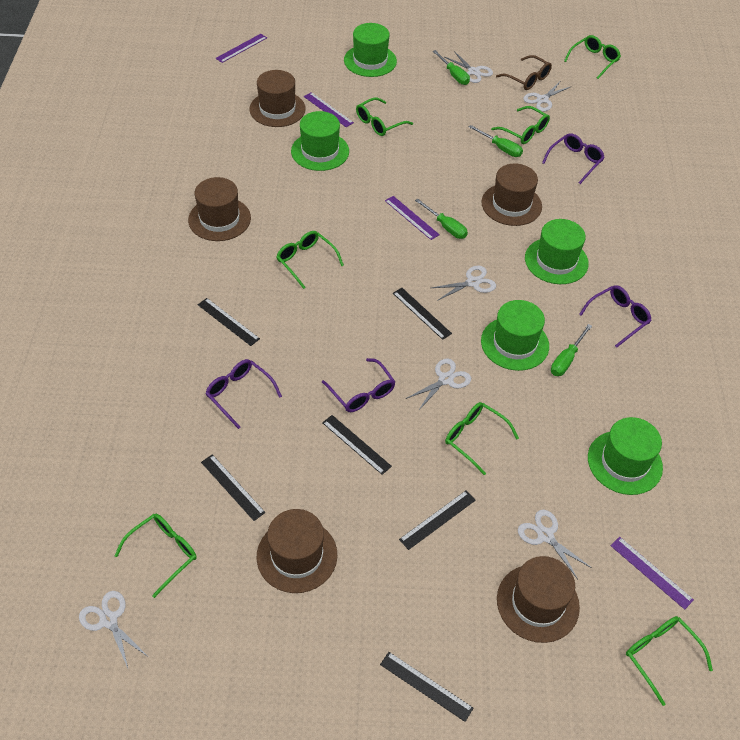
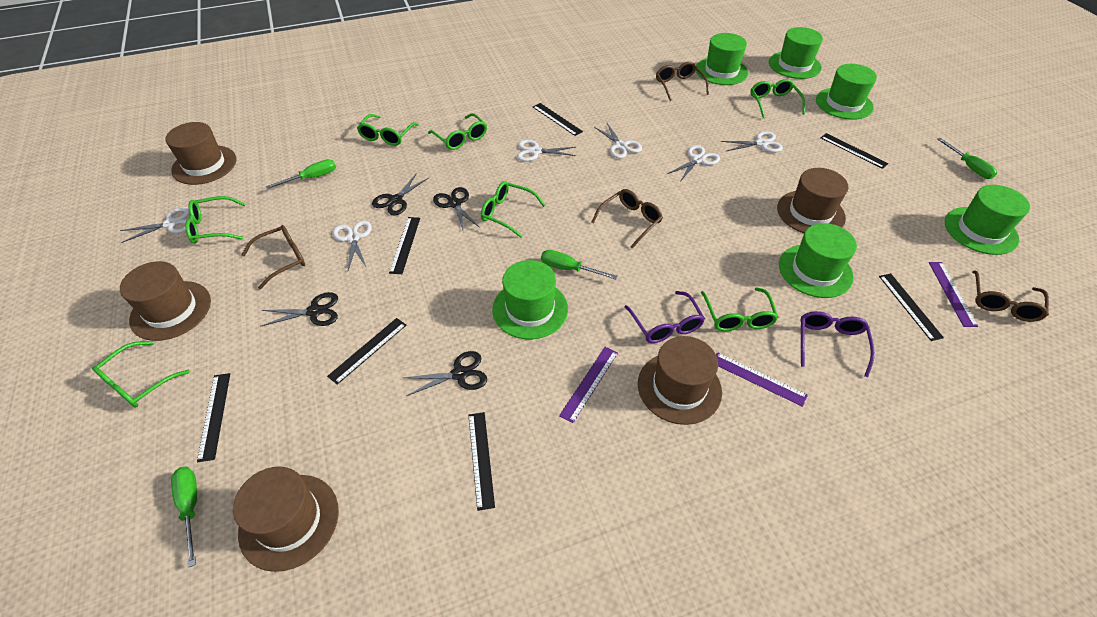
black ruler: 6 -> 7
black scissors: 0 -> 4
brown glasses: 1 -> 4
green hat: 5 -> 6
purple glasses: 4 -> 2
purple ruler: 4 -> 3

